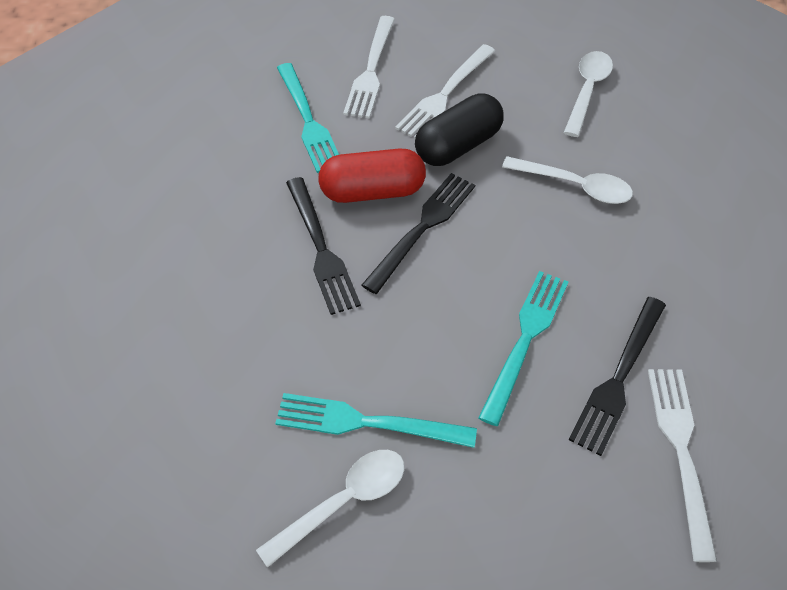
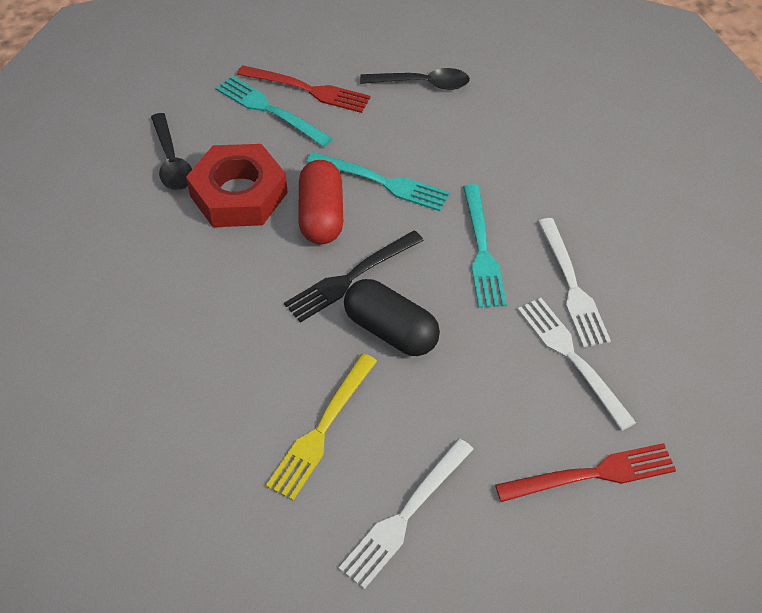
black fork: 3 -> 1
black spoon: 0 -> 2
red fork: 0 -> 2
red nut: 0 -> 1
white spoon: 3 -> 0
yellow fork: 0 -> 1

